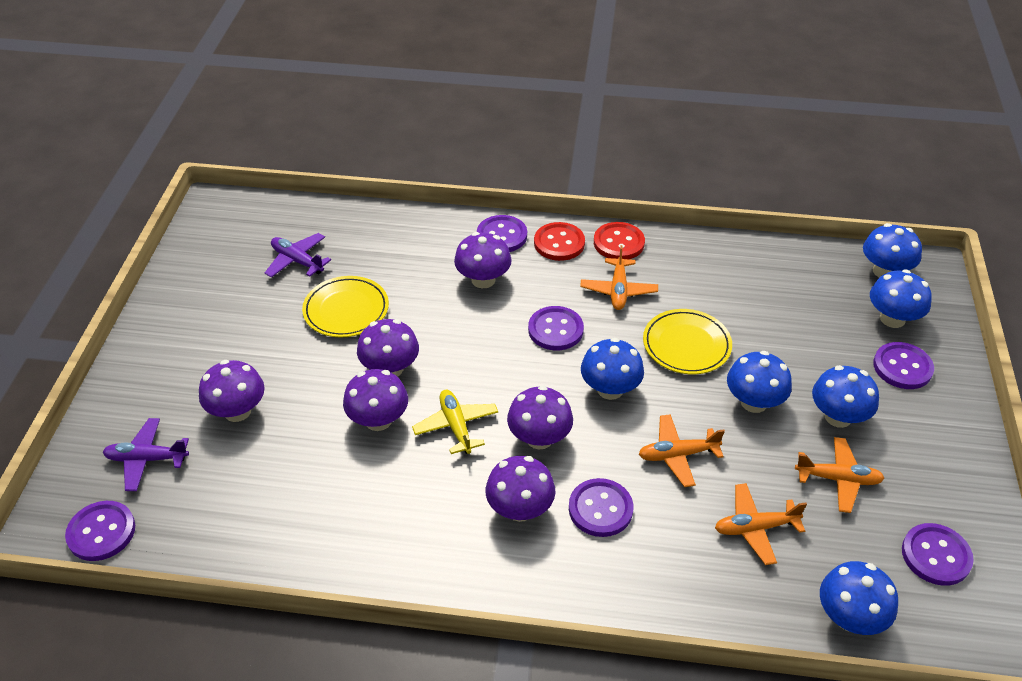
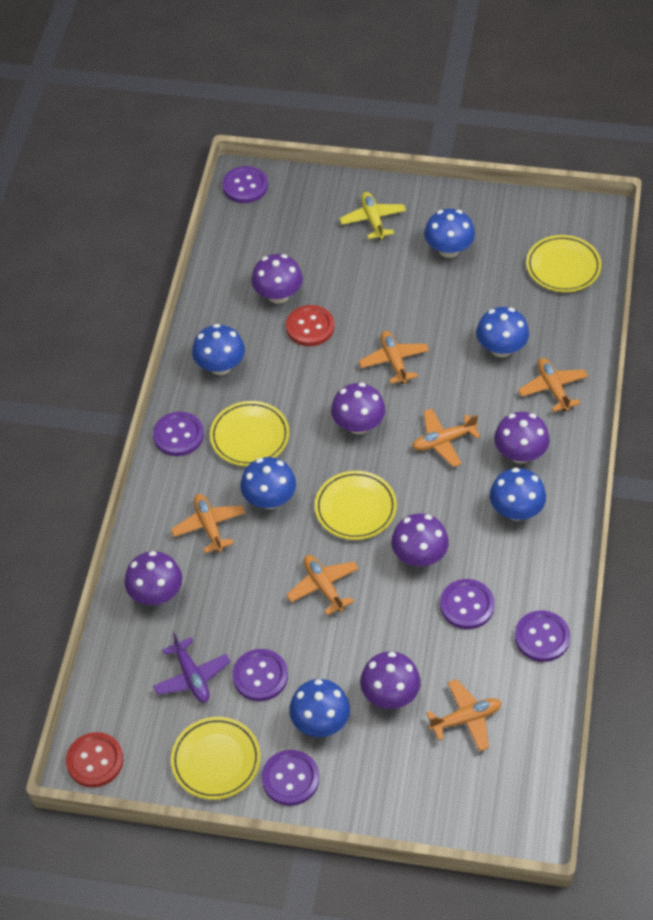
orange plane: 4 -> 6
purple plane: 2 -> 1
yellow plate: 2 -> 4

